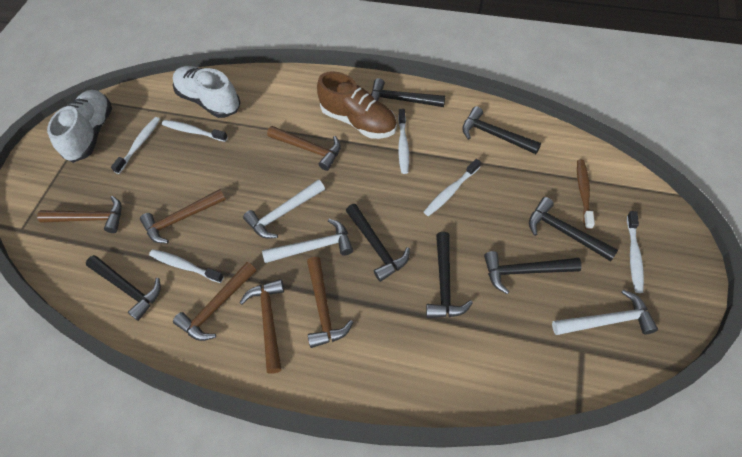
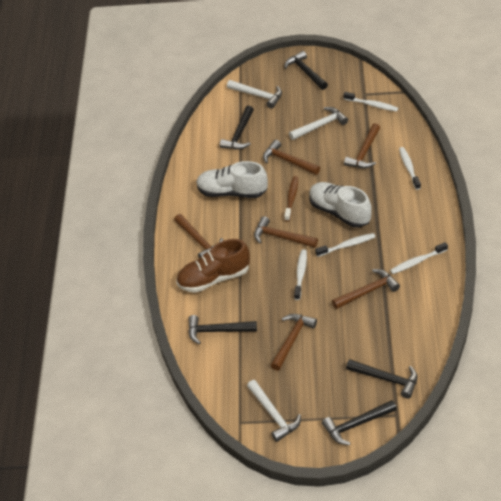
black hammer: 7 -> 5
white toothbrush: 6 -> 5

